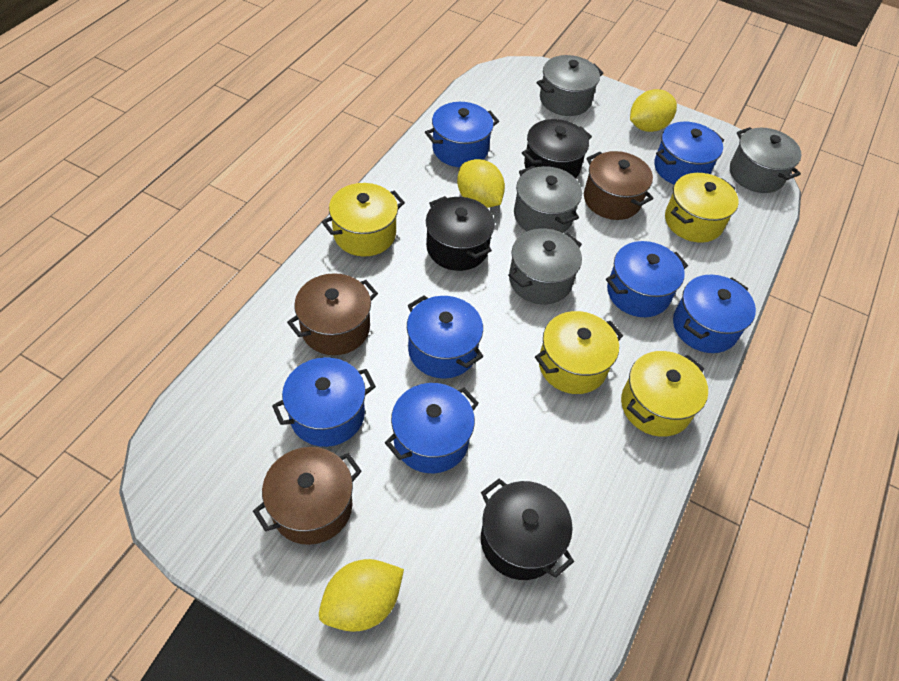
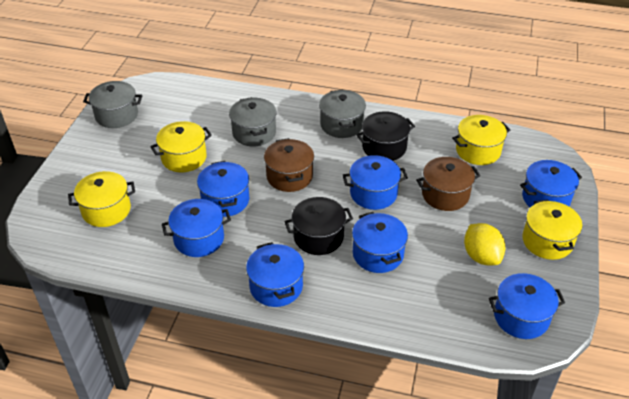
black pot: 3 -> 2
brown pot: 3 -> 2
grey pot: 4 -> 3
yellow lemon: 3 -> 1

